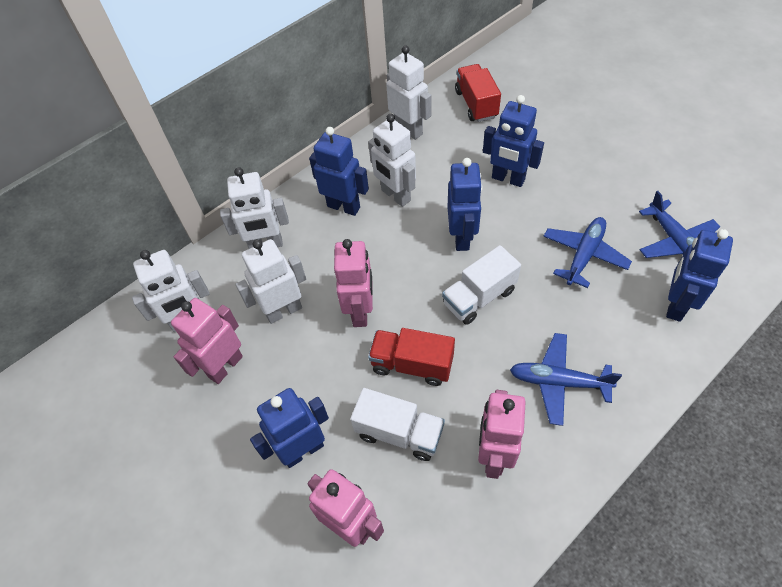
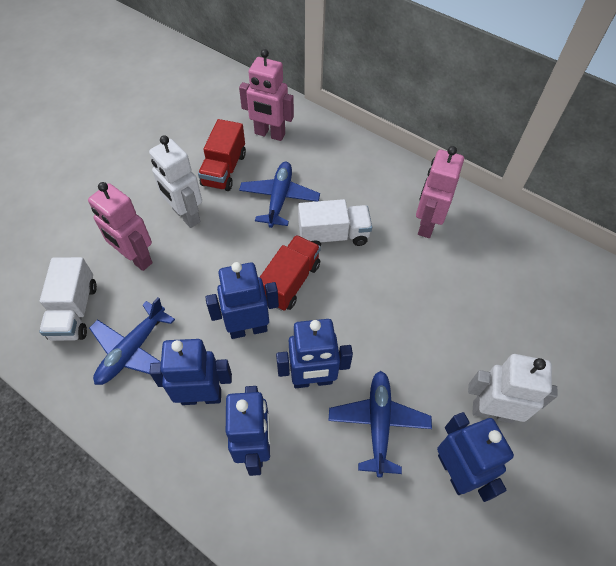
pink robot: 4 -> 3
white robot: 5 -> 2

